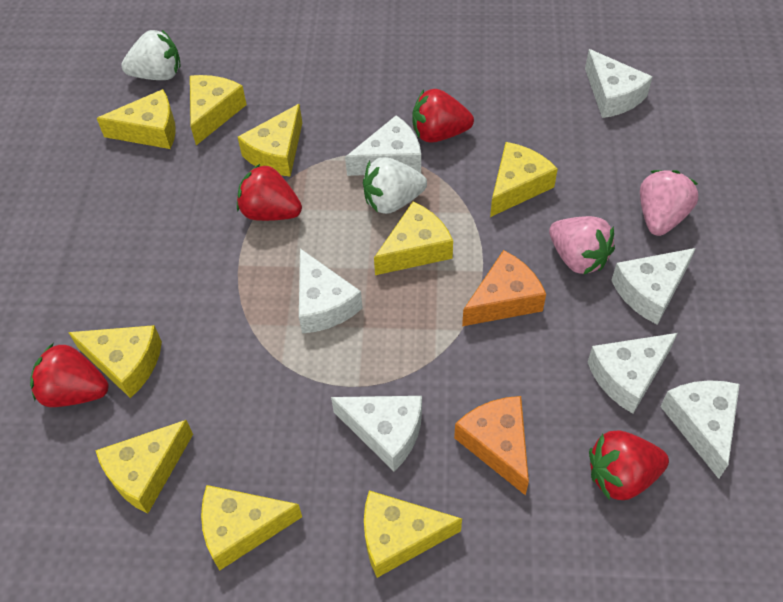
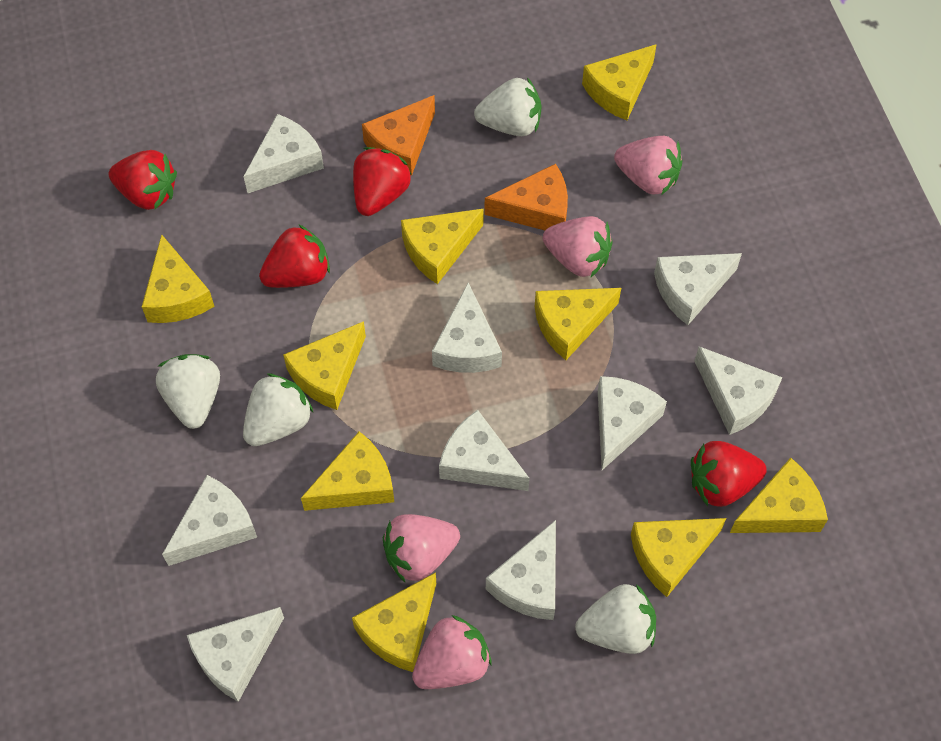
pink strawberry: 2 -> 4
white cheese: 7 -> 9
white strawberry: 2 -> 4

